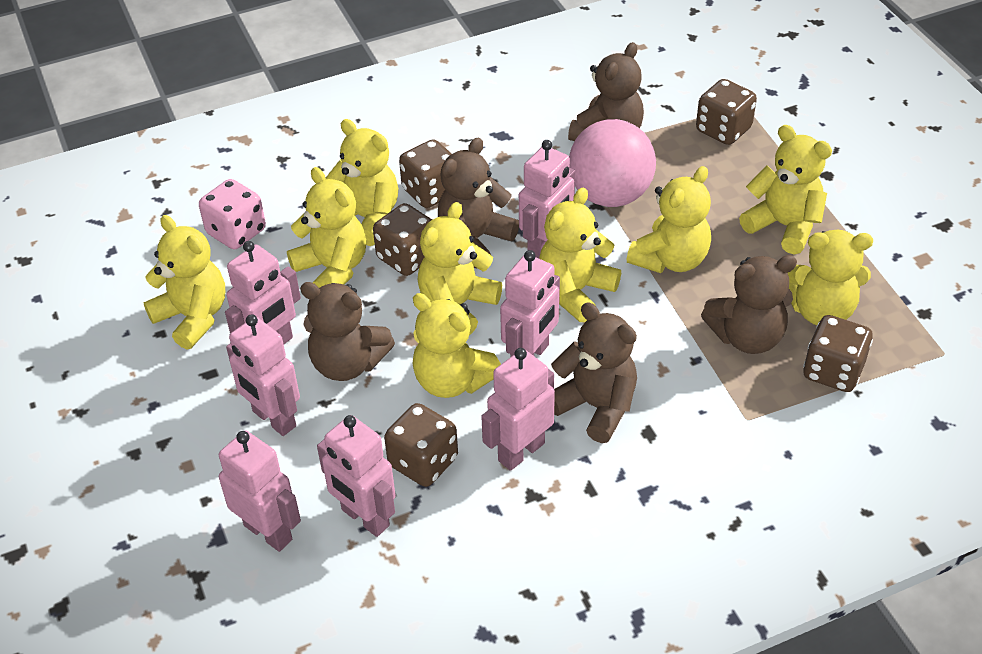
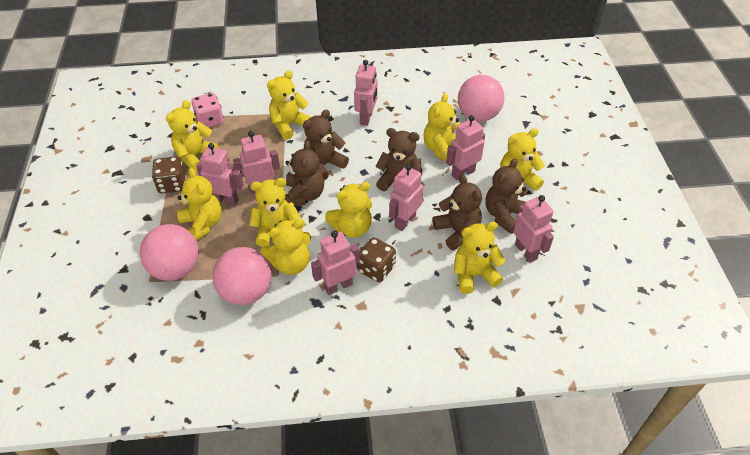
brown dice: 5 -> 2
pink ball: 1 -> 3

